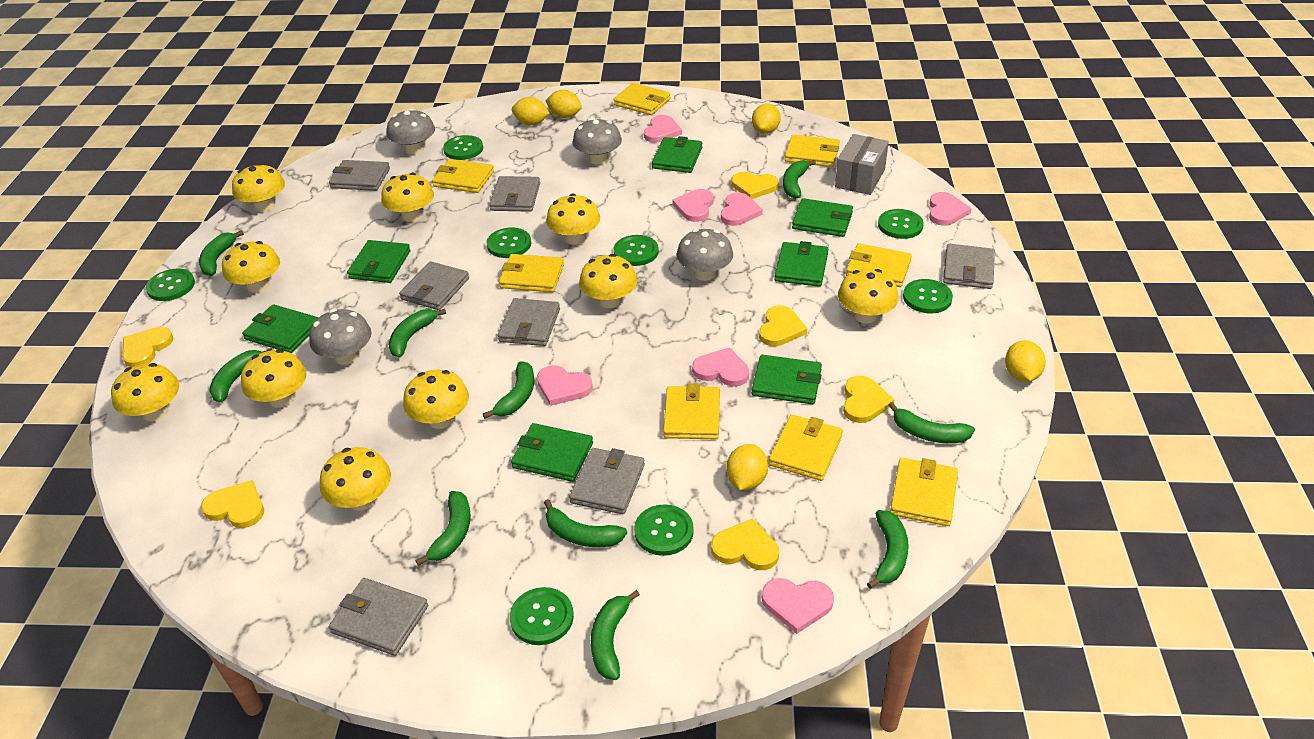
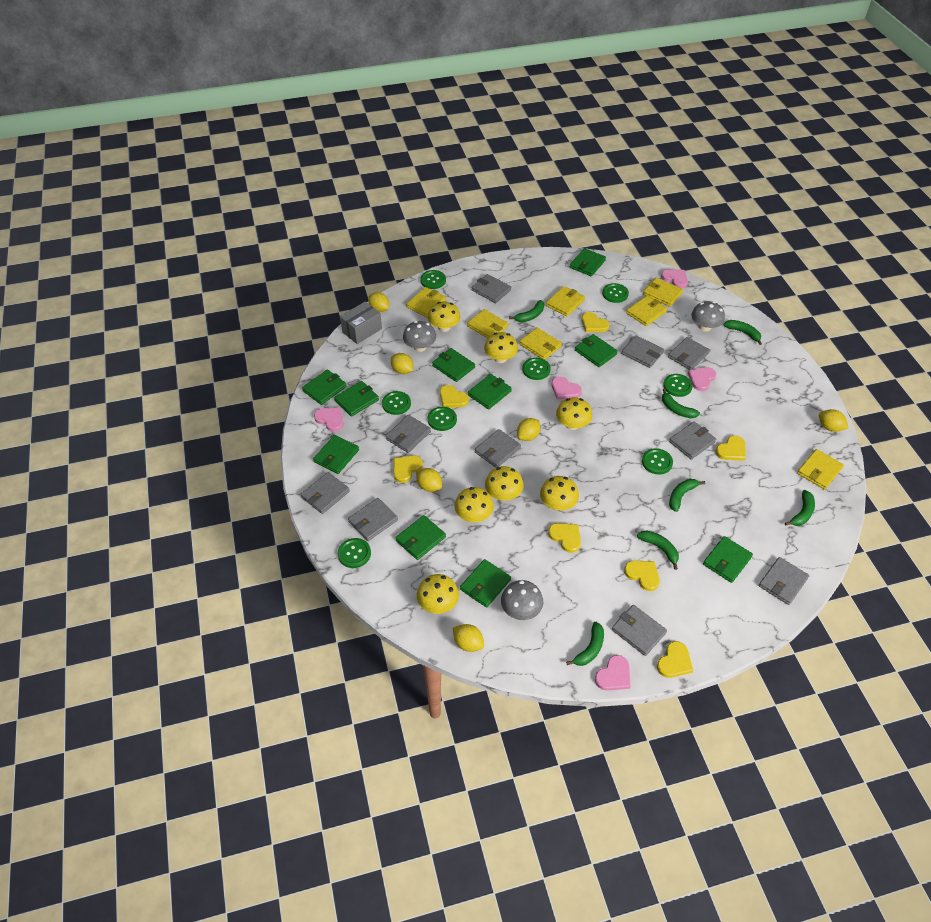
green banana: 10 -> 7
green wallet: 7 -> 10
grey mushroom: 4 -> 3
grey wallet: 7 -> 10
pink heart: 7 -> 5
yellow heart: 6 -> 7
yellow lemon: 5 -> 6
yellow mushroom: 10 -> 7
yellow wallet: 8 -> 7

